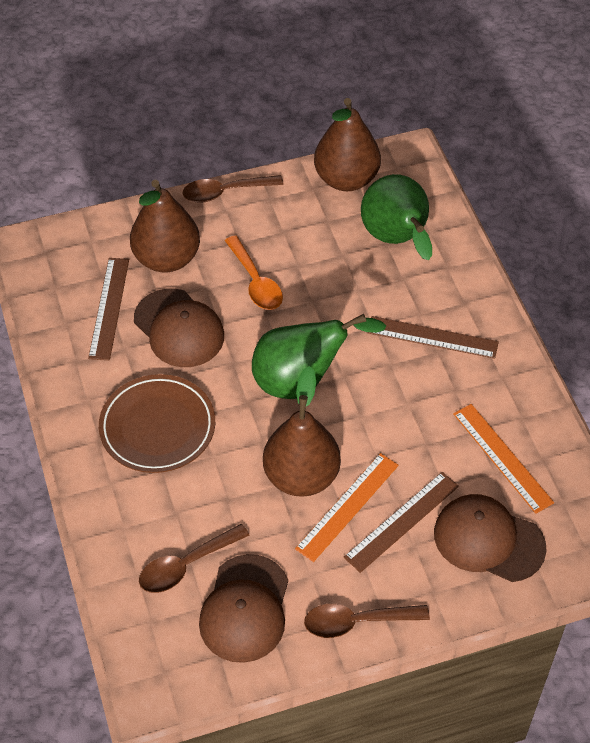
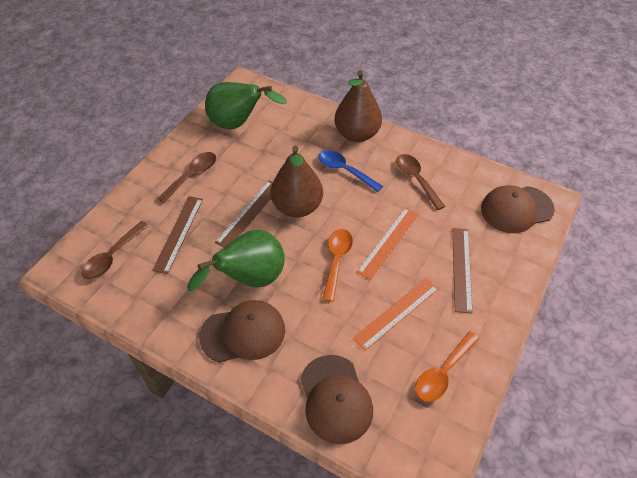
blue spoon: 0 -> 1
brown pear: 3 -> 2
brown plate: 1 -> 0
orange spoon: 1 -> 2

